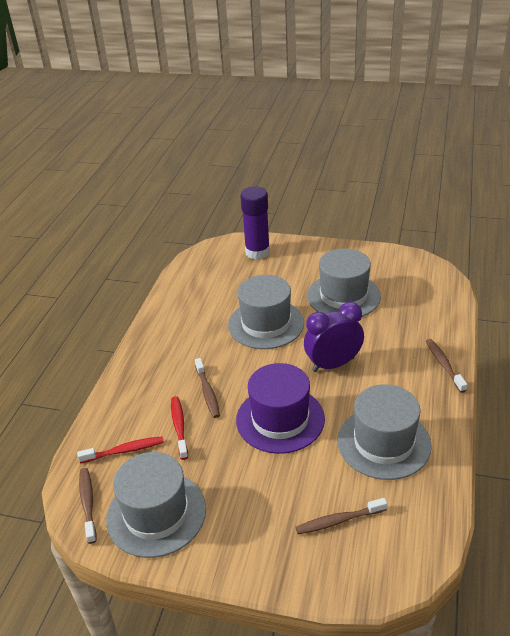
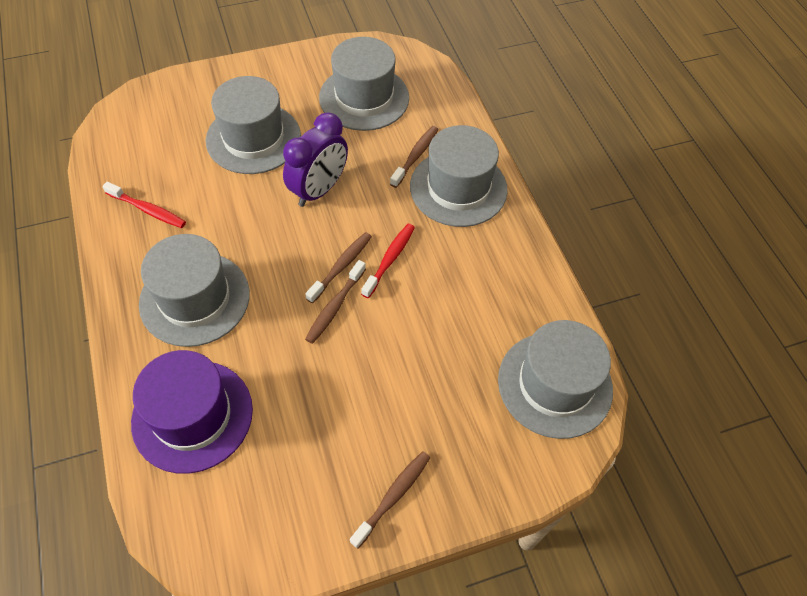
grey hat: 4 -> 5
purple glue stick: 1 -> 0

